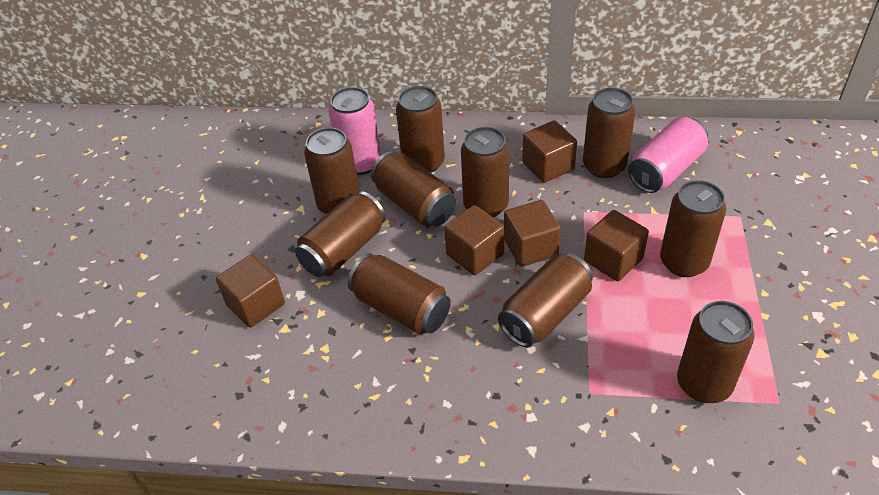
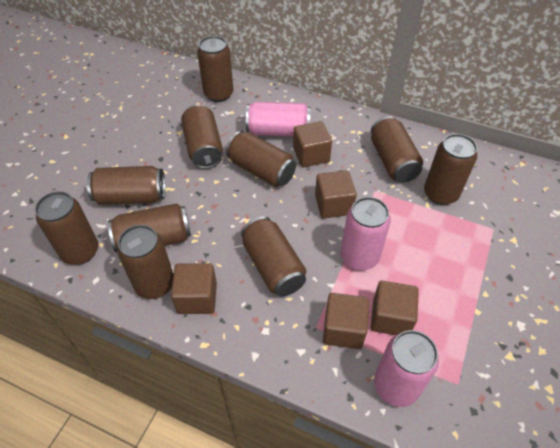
pink can: 2 -> 3

